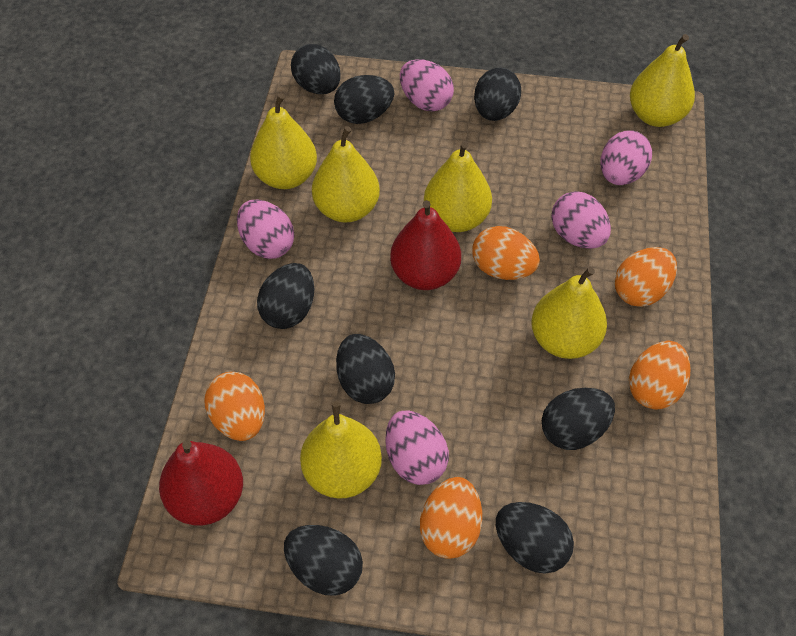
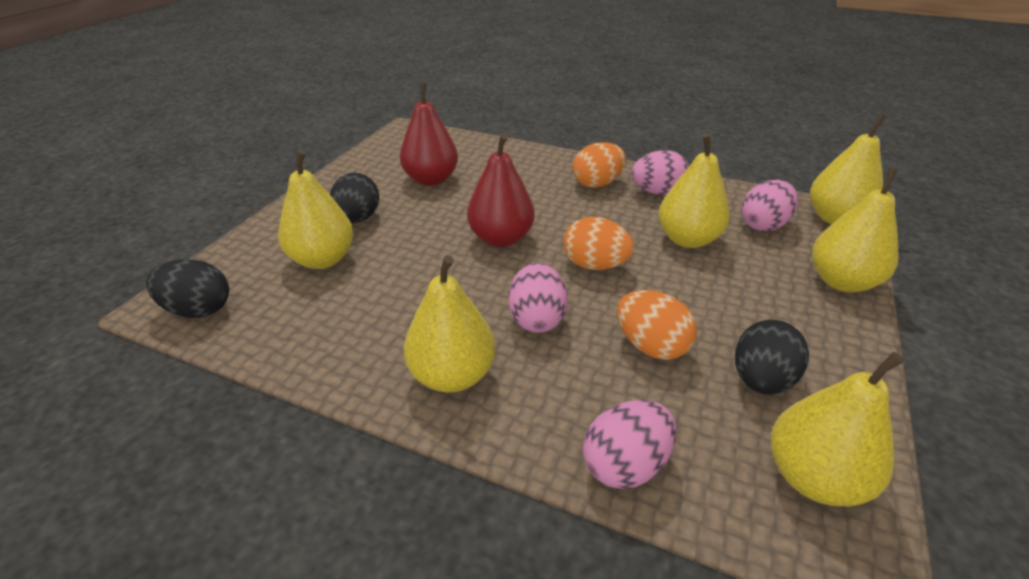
black egg: 8 -> 3
orange egg: 5 -> 3
pink egg: 5 -> 4

